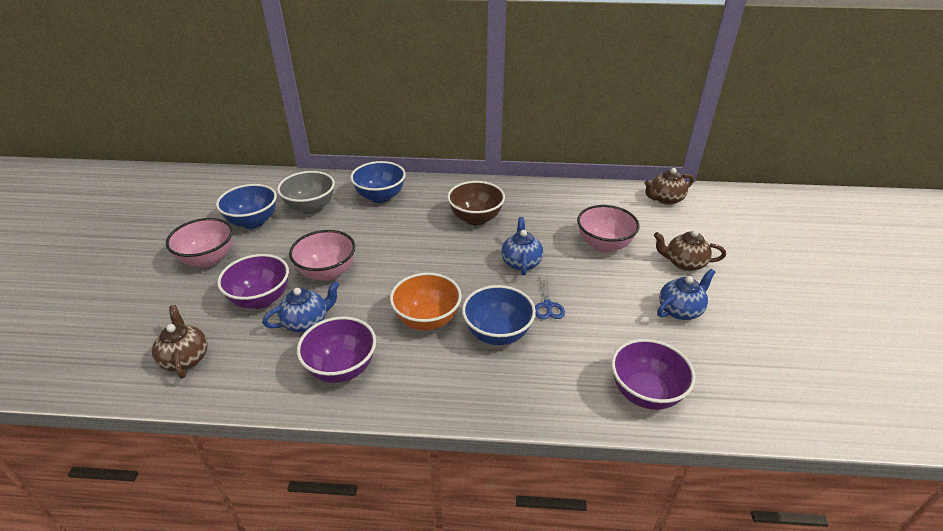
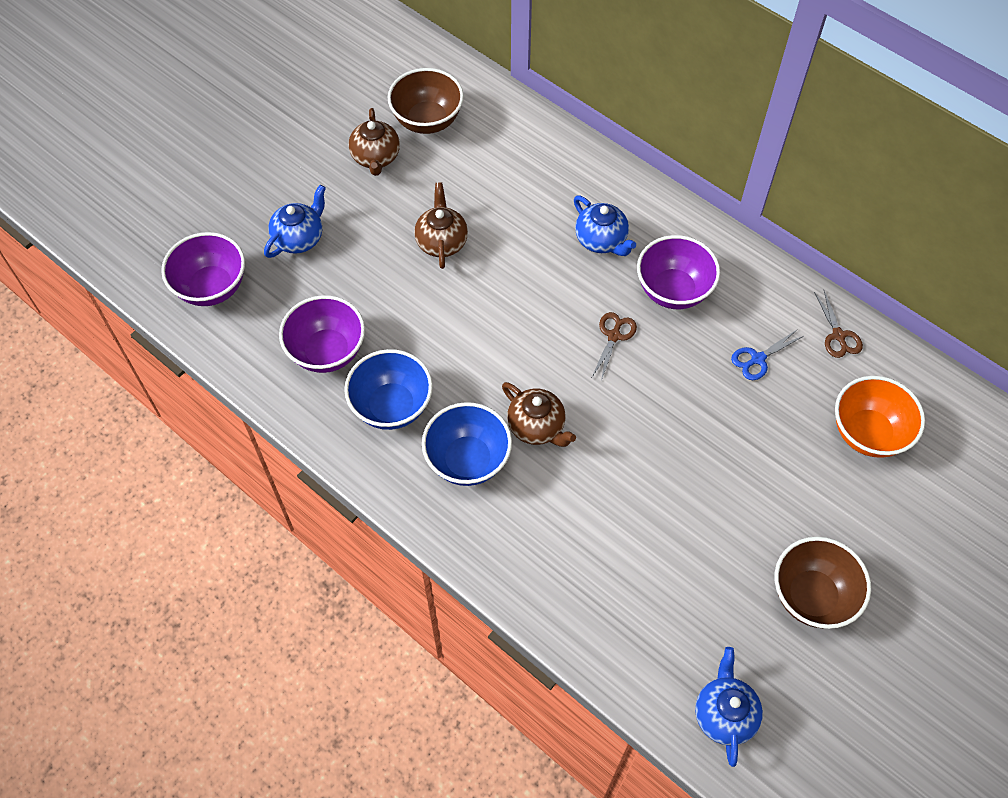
blue bowl: 3 -> 2
brown bowl: 1 -> 2
brown scissors: 0 -> 2
grey bowl: 1 -> 0
pink bowl: 3 -> 0

